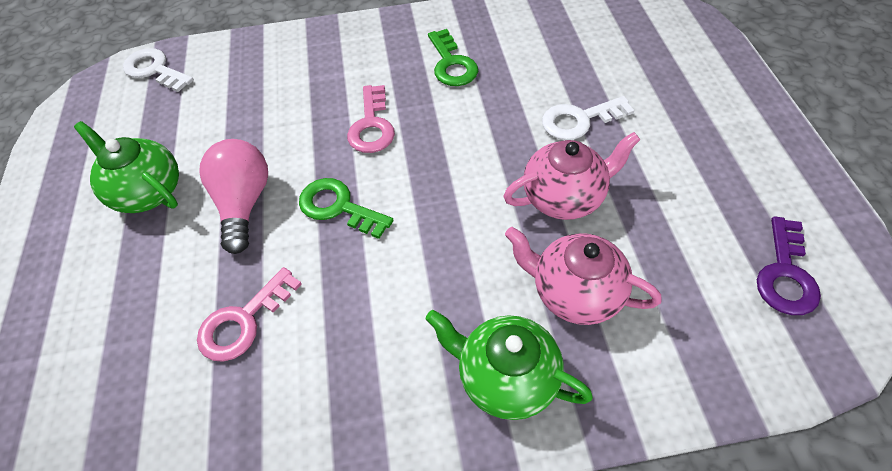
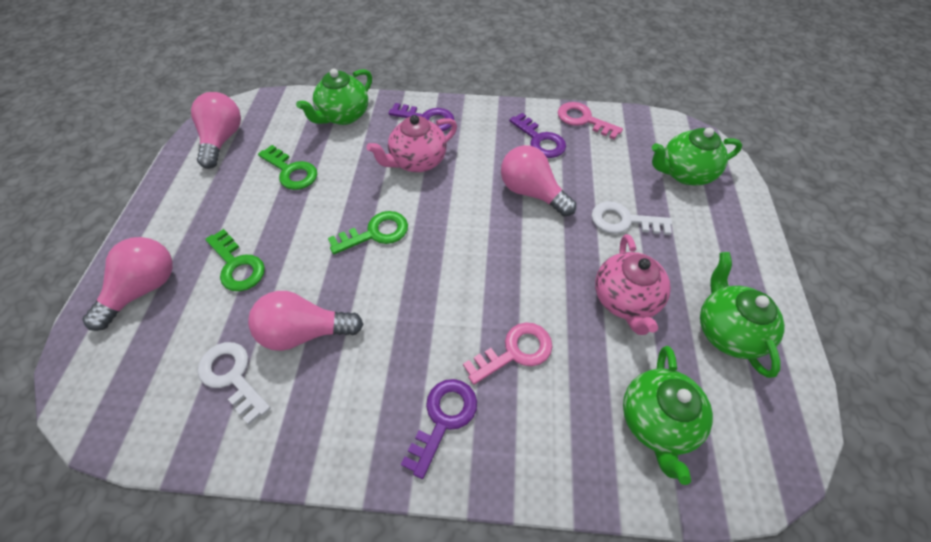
green key: 2 -> 3
green teapot: 2 -> 4
pink light bulb: 1 -> 4
purple key: 1 -> 3

